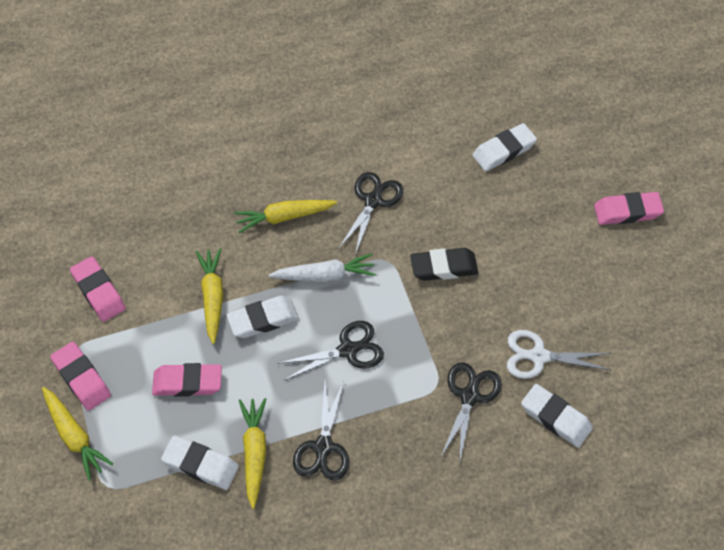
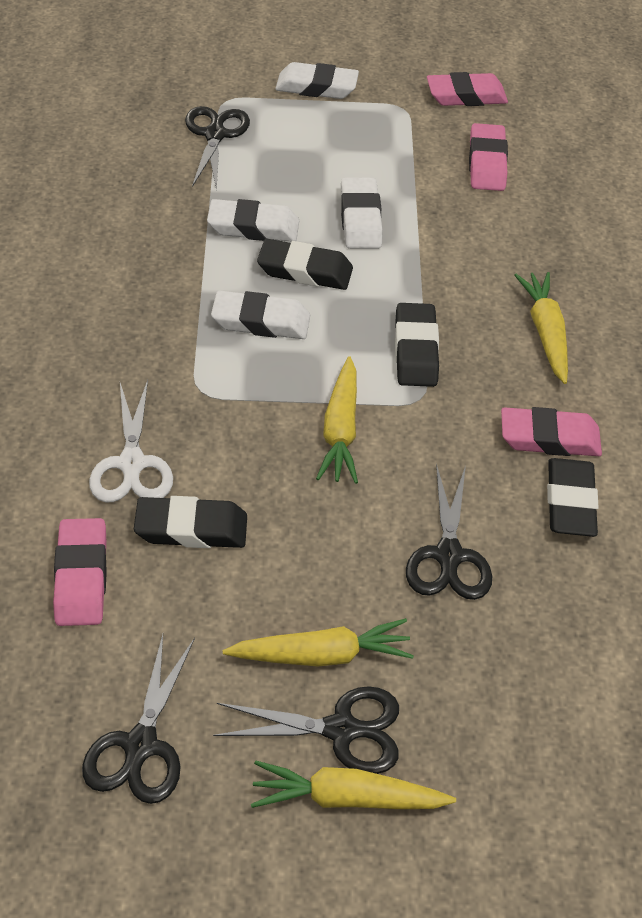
black eraser: 1 -> 4
white carrot: 1 -> 0

